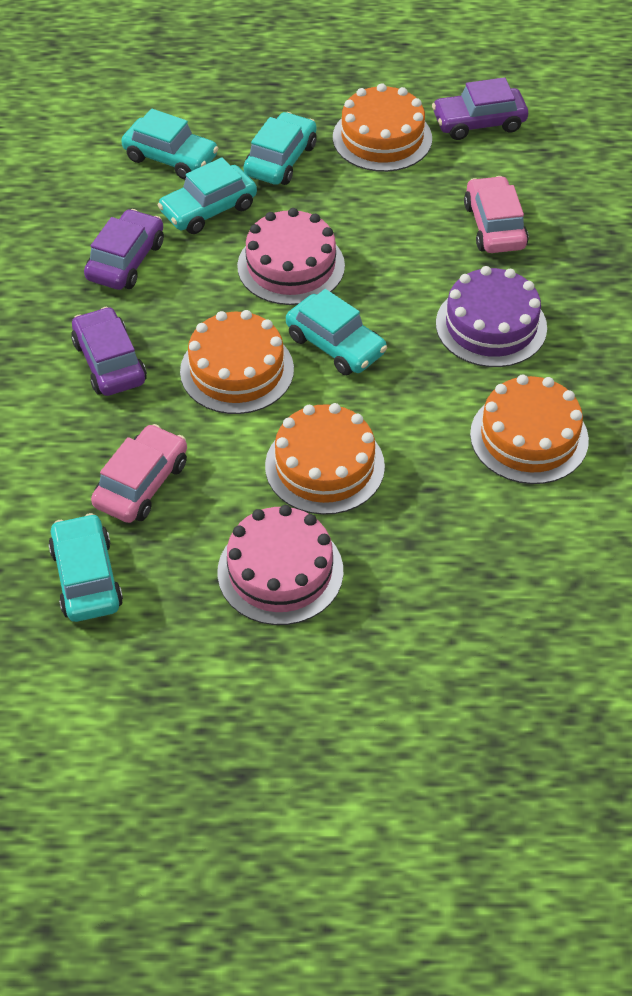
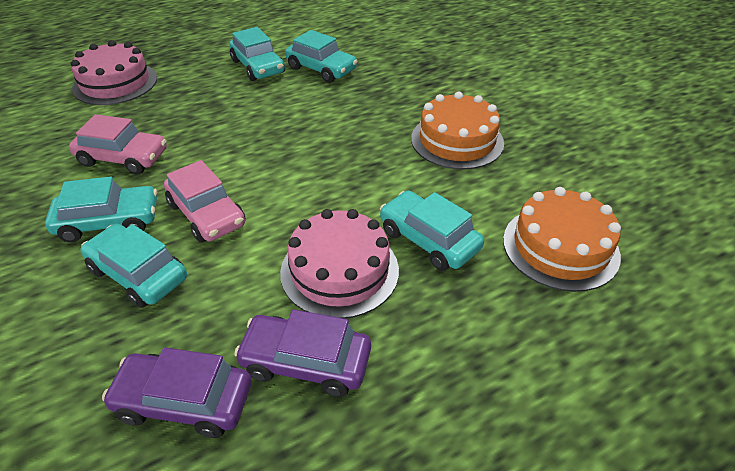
orange cake: 4 -> 2
purple cake: 1 -> 0
purple car: 3 -> 2

